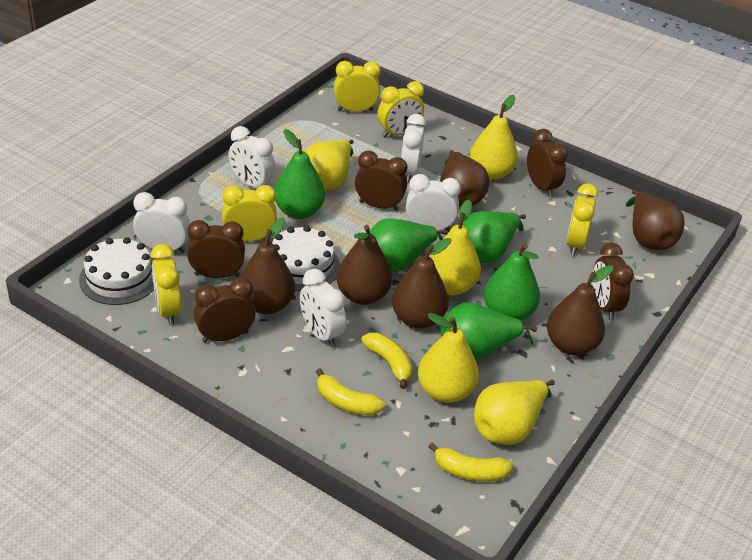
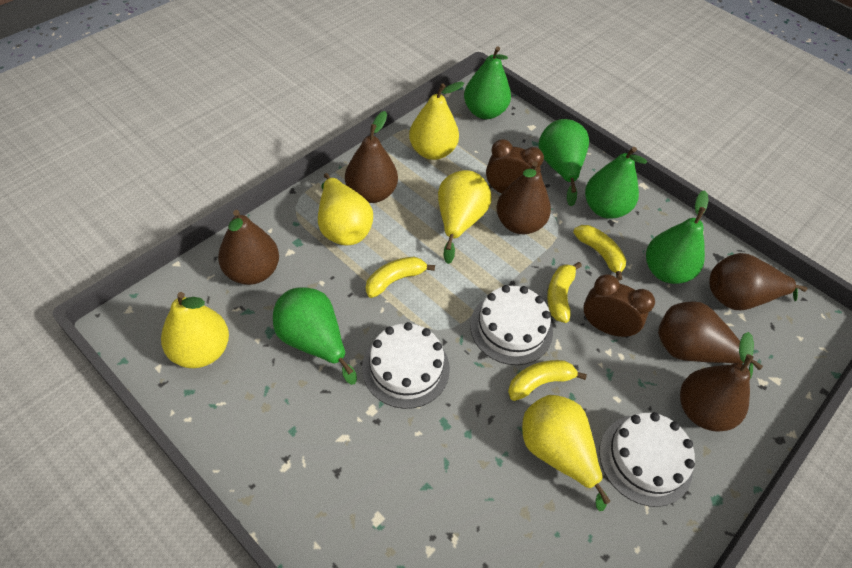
brown clock: 5 -> 2
white cake: 2 -> 3
white clock: 5 -> 0
yellow banana: 3 -> 4
yellow clock: 5 -> 0

